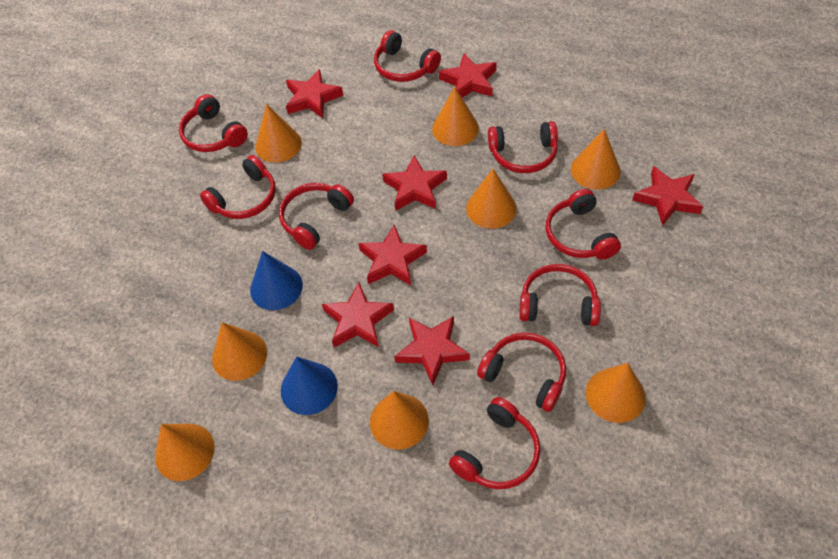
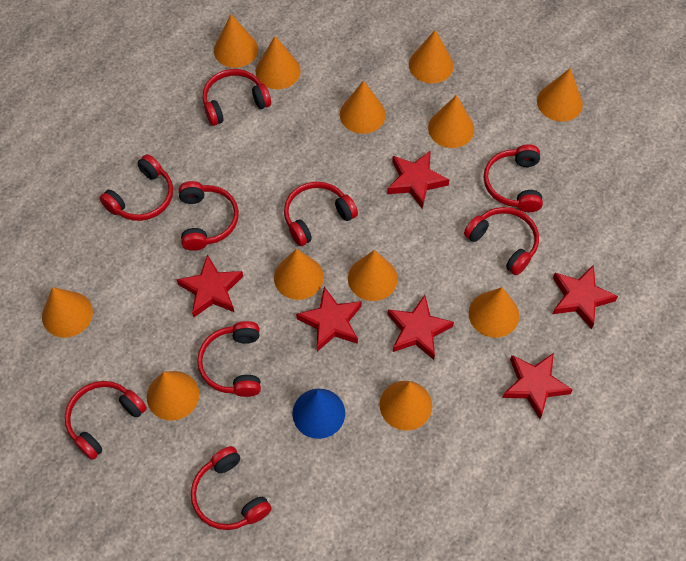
blue cone: 2 -> 1
orange cone: 8 -> 12
red star: 7 -> 6

